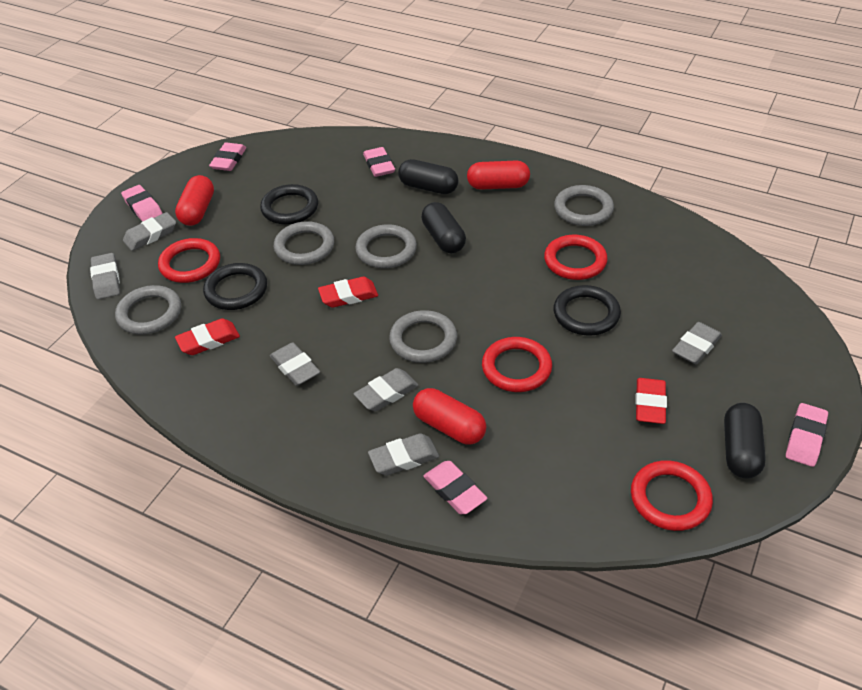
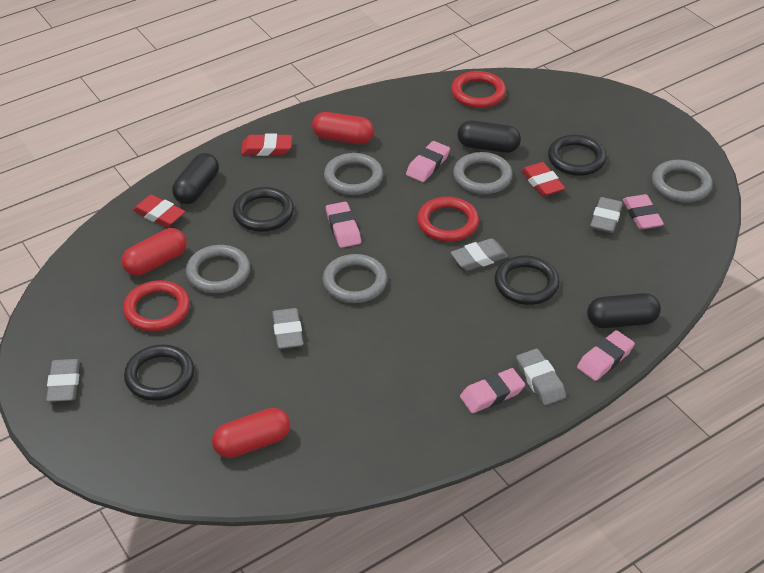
black ring: 3 -> 4
grey eraser: 6 -> 5
red ring: 4 -> 3

